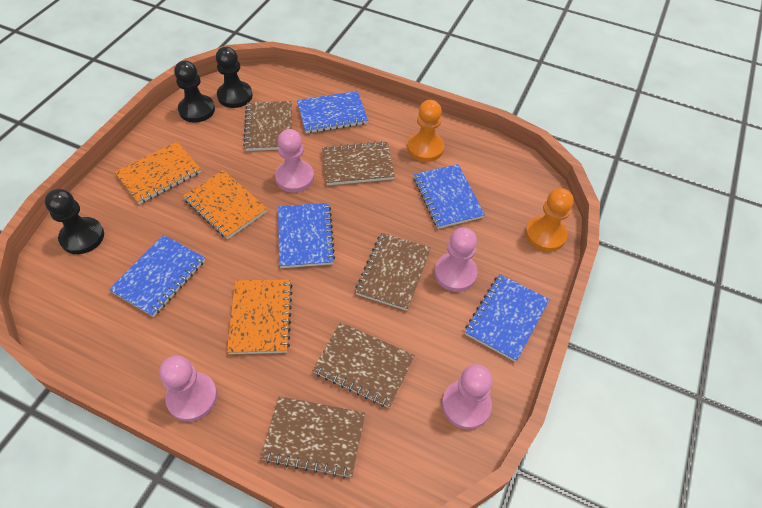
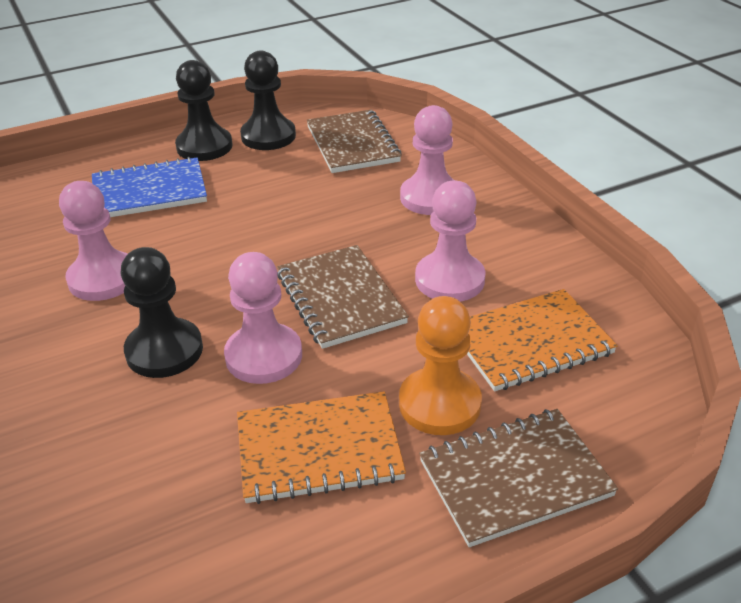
blue notebook: 5 -> 1
brown notebook: 5 -> 3
orange notebook: 3 -> 2
orange pawn: 2 -> 1

